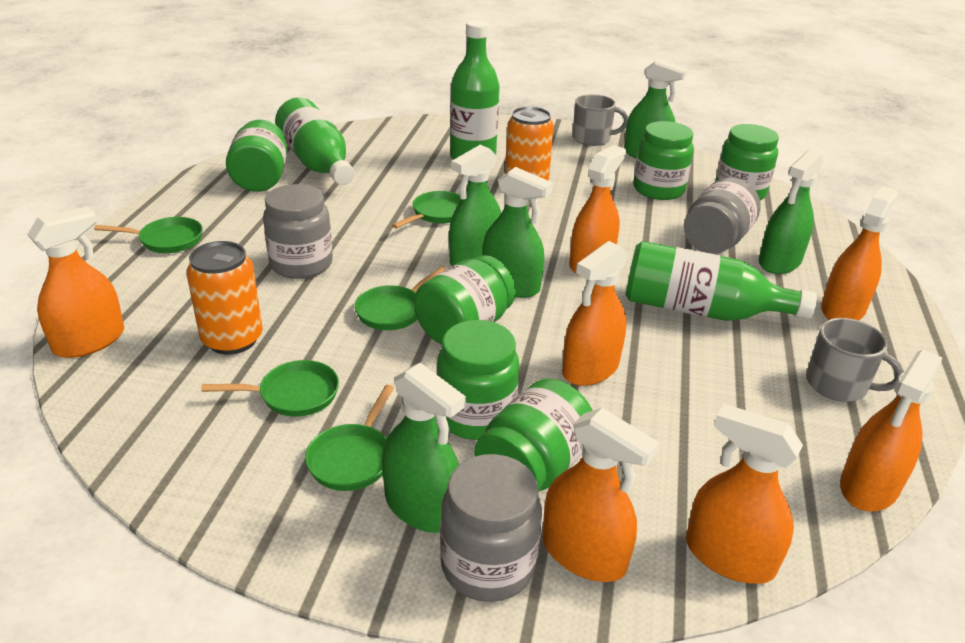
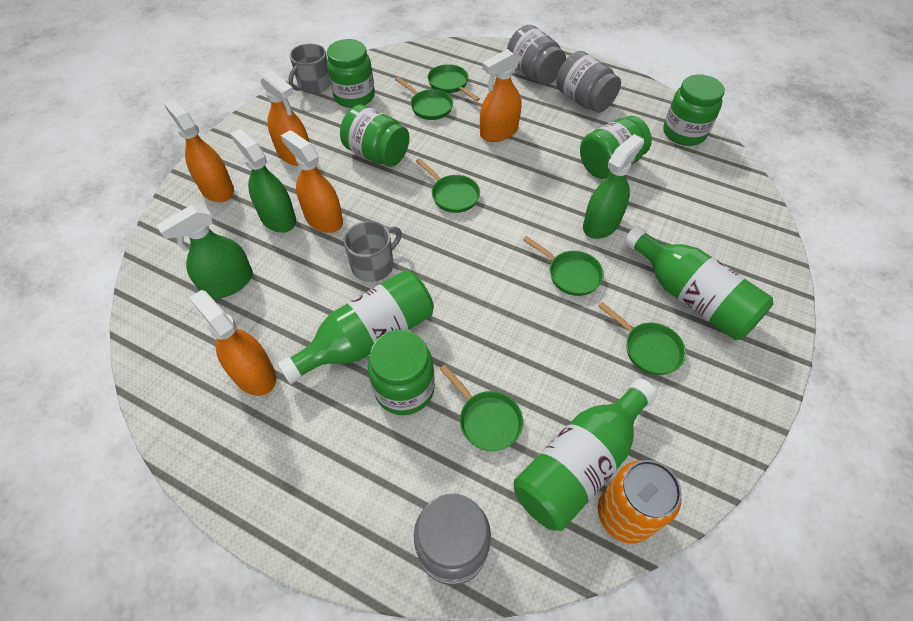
green jar: 6 -> 5
green pan: 5 -> 6
green spray bottle: 5 -> 3
orange can: 2 -> 1
orange spray bottle: 7 -> 5

